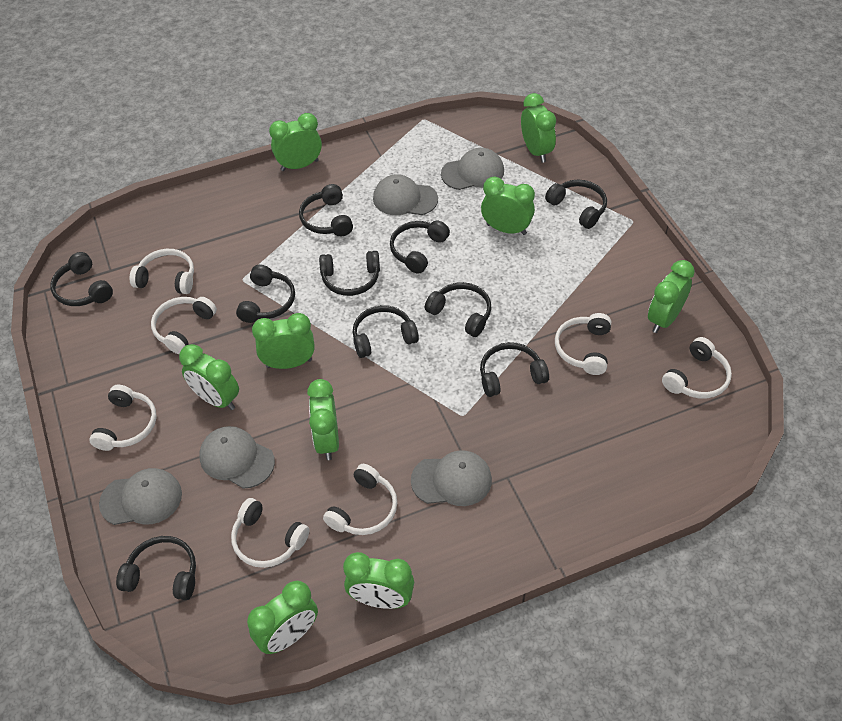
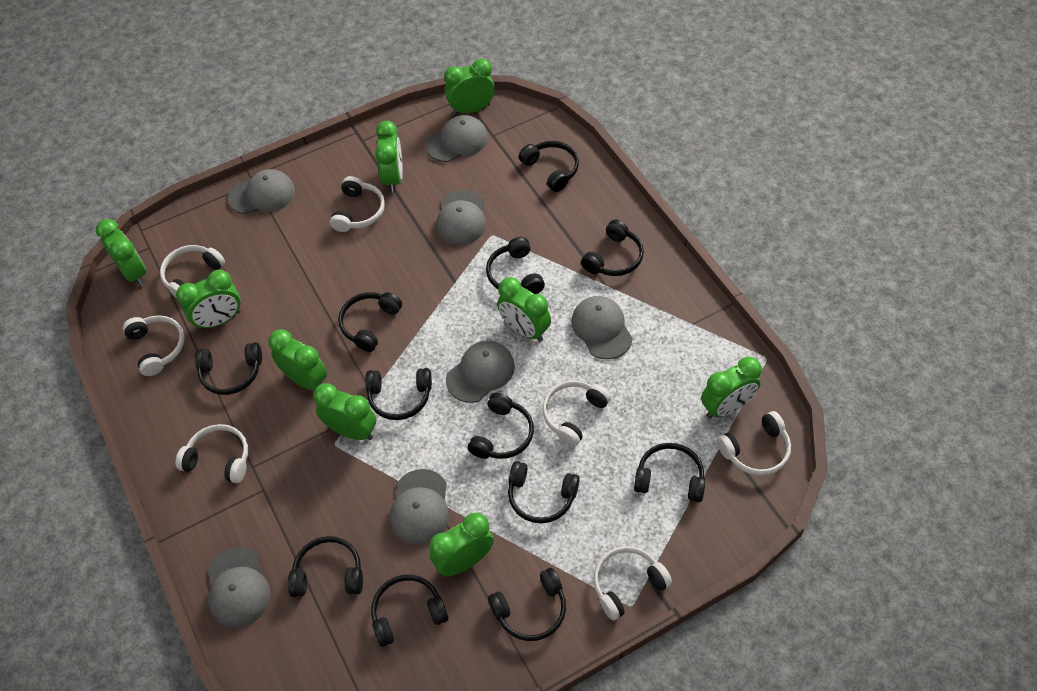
black headphones: 10 -> 12
grey cap: 5 -> 7

